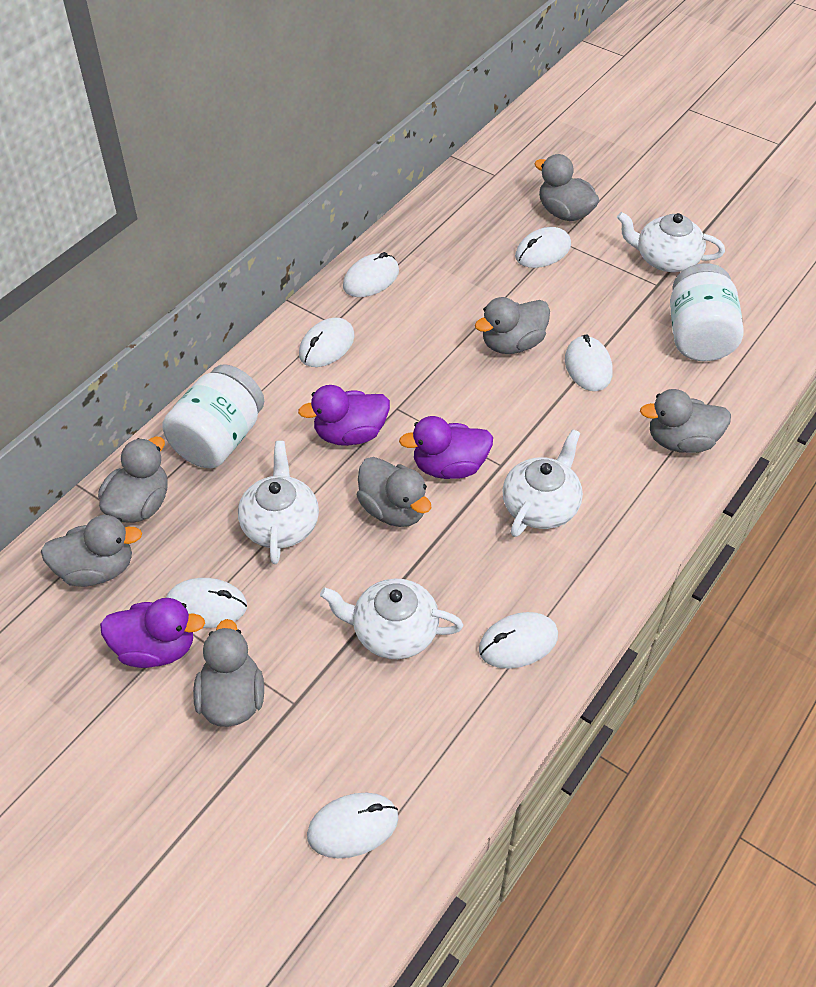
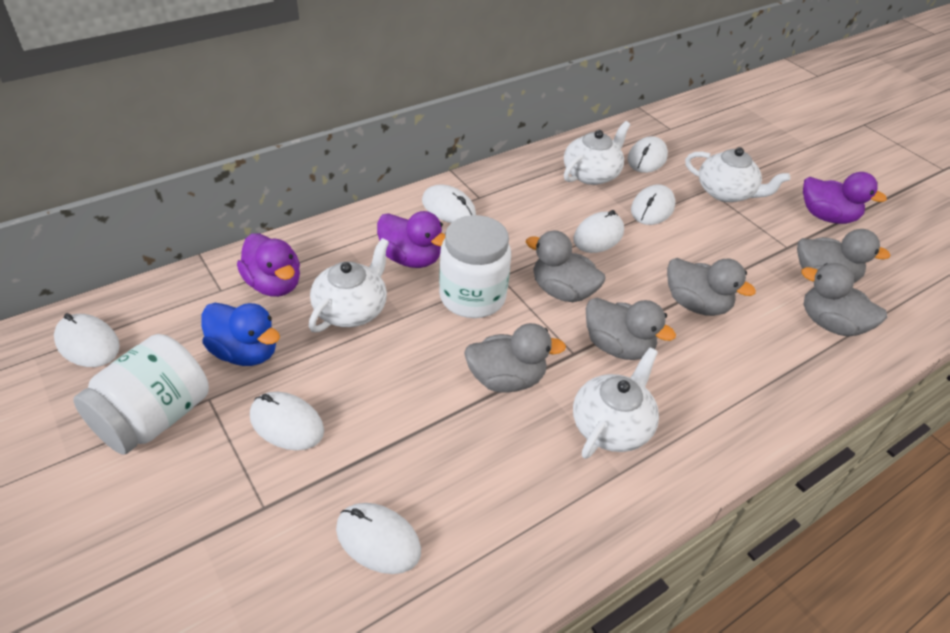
blue duck: 0 -> 1
grey duck: 7 -> 6

